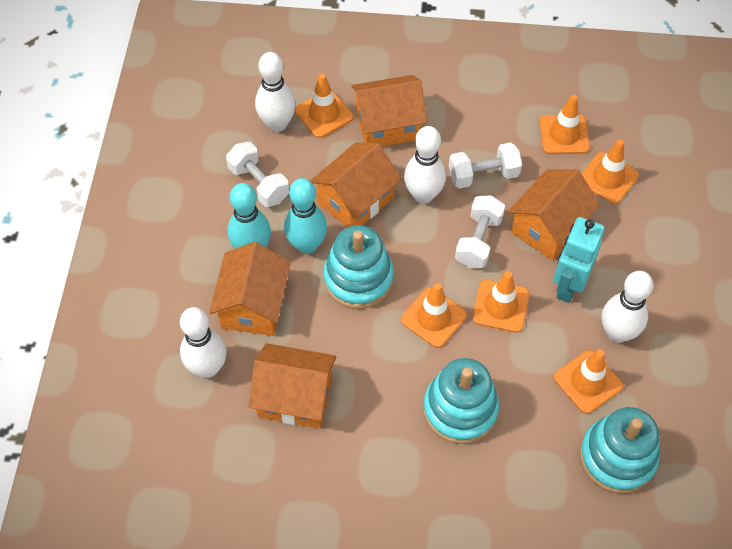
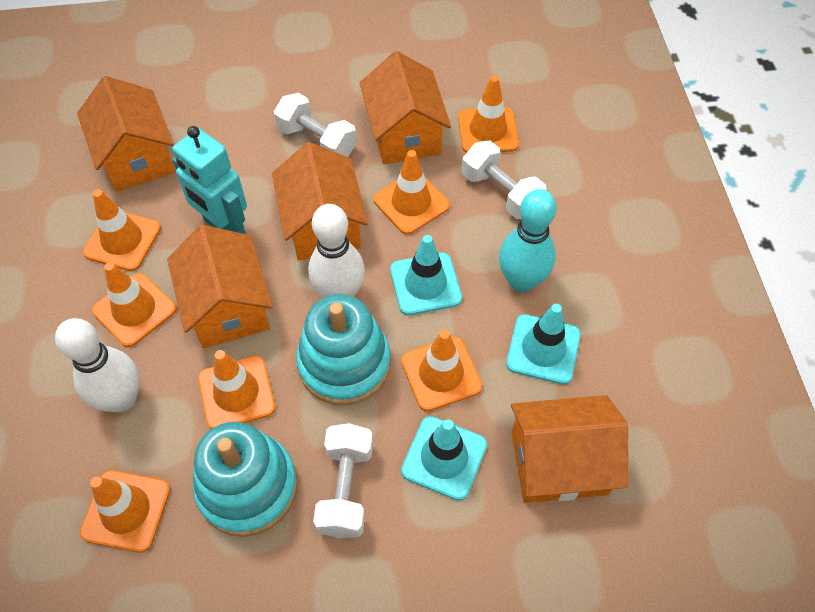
orange traffic cone: 6 -> 7
turquoise bowling pin: 2 -> 1
turquoise stacking toy: 3 -> 2
turquoise traffic cone: 0 -> 3
white bowling pin: 4 -> 2

